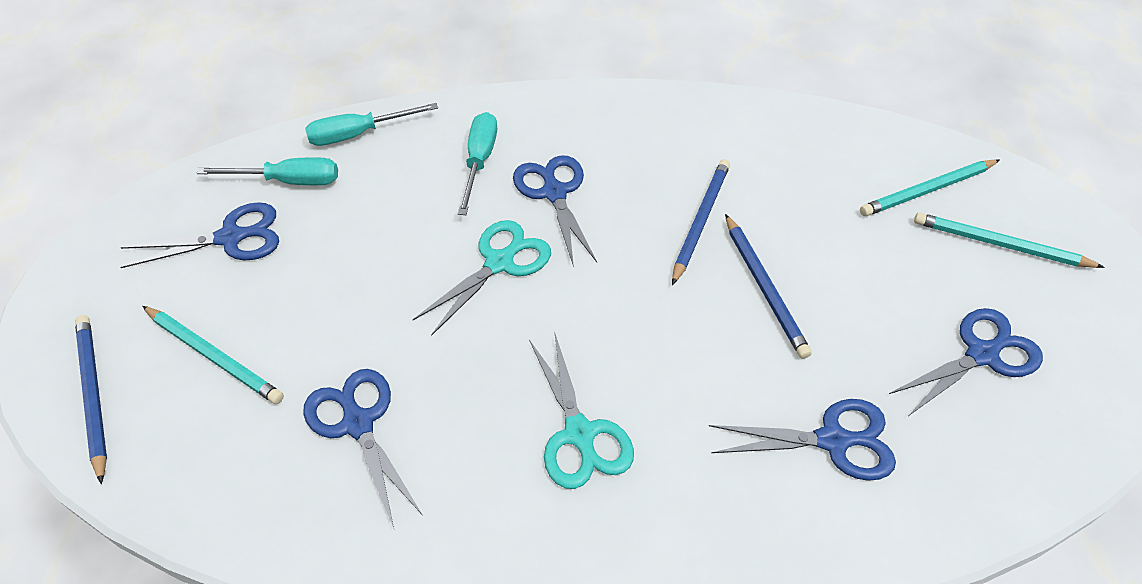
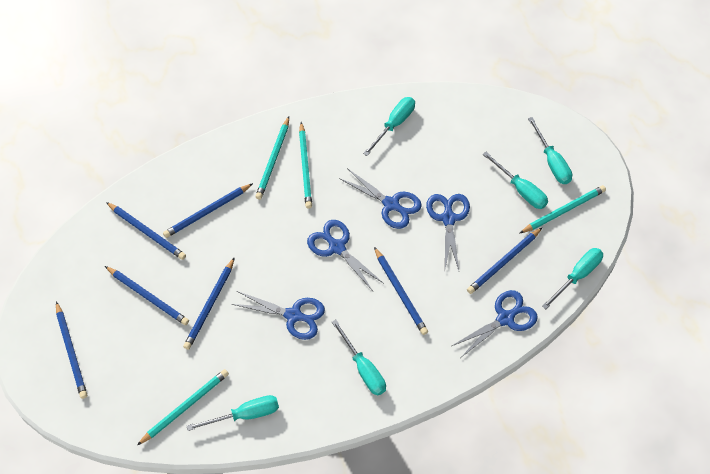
blue pencil: 3 -> 7
turquoise pencil: 3 -> 4
turquoise scissors: 2 -> 0
turquoise screwdriver: 3 -> 6

